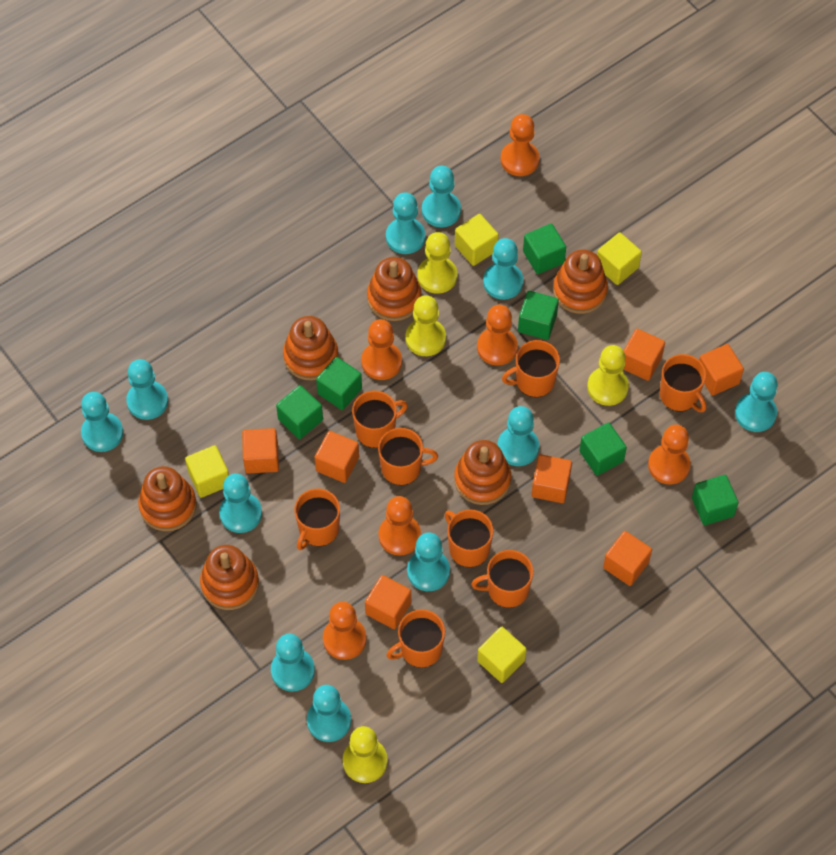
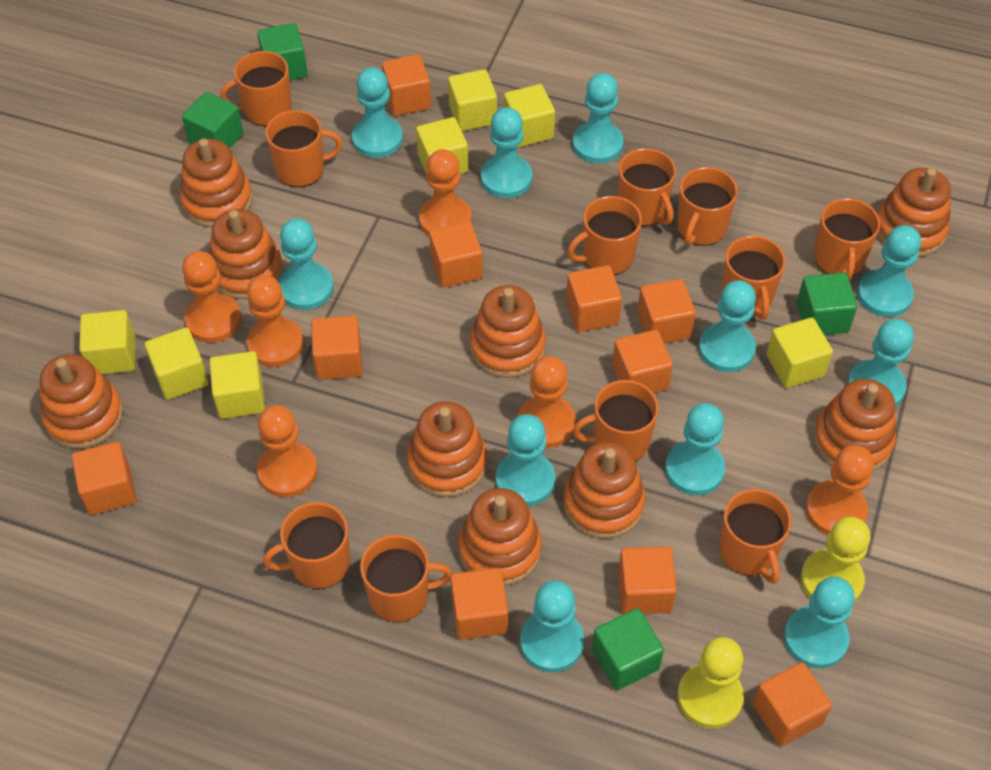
green cube: 6 -> 4
orange cube: 7 -> 10
orange mug: 8 -> 11
orange stacking toy: 6 -> 9
yellow cube: 4 -> 7
yellow pawn: 4 -> 2

